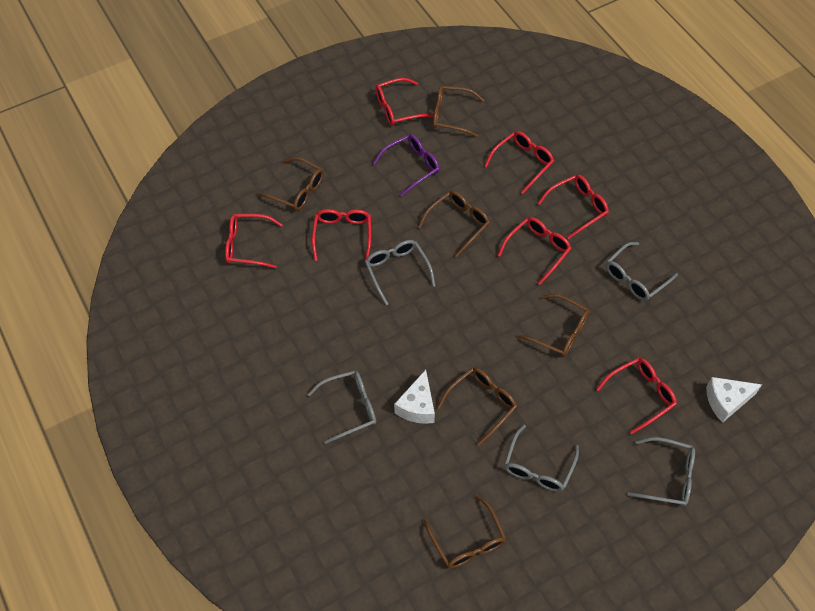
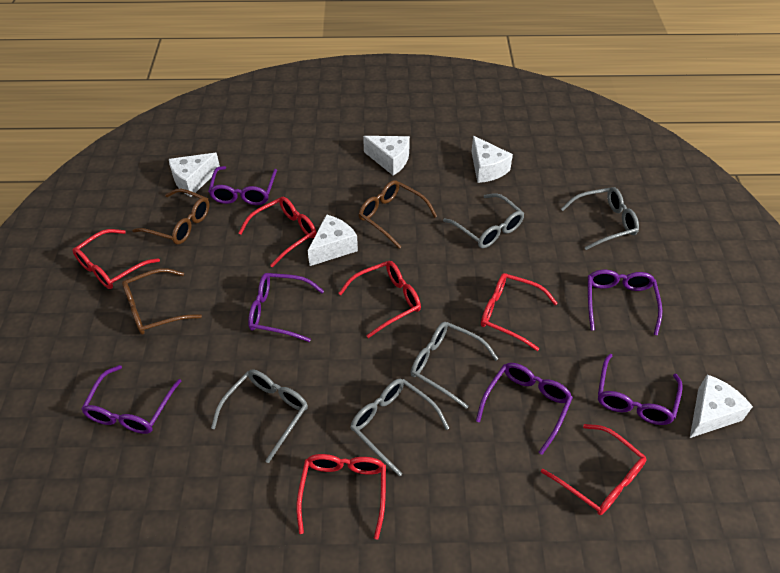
brown glasses: 6 -> 3
purple glasses: 1 -> 6
red glasses: 7 -> 6
white cheese: 2 -> 5

